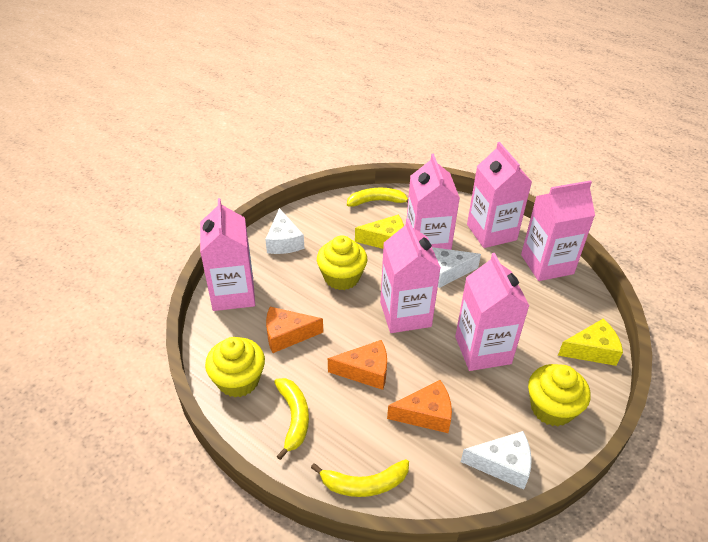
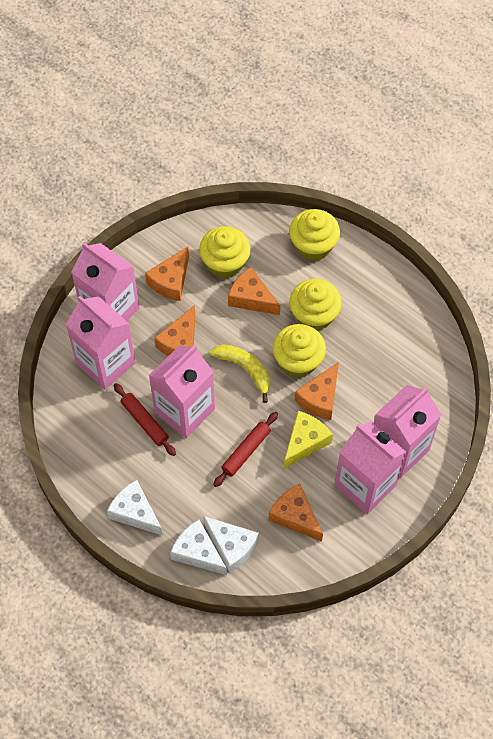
orange cheese: 3 -> 5
pink carton: 6 -> 5
red rolling pin: 0 -> 2
yellow banana: 3 -> 1
yellow cheese: 2 -> 1
yellow cupcake: 3 -> 4

